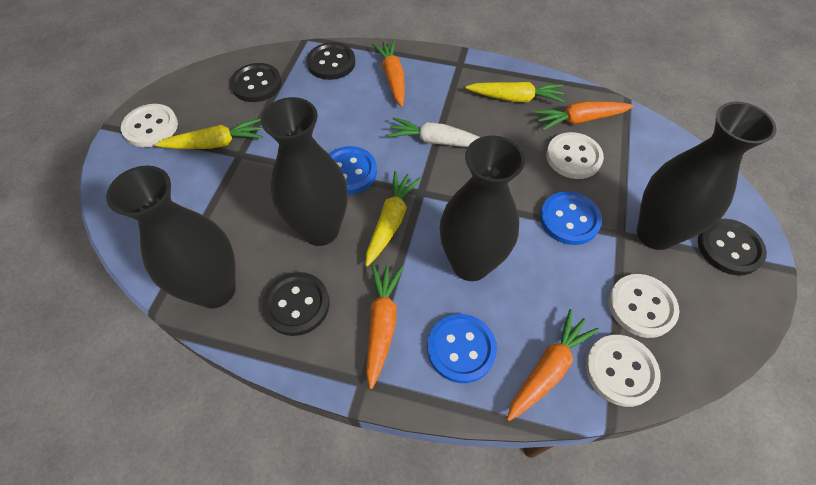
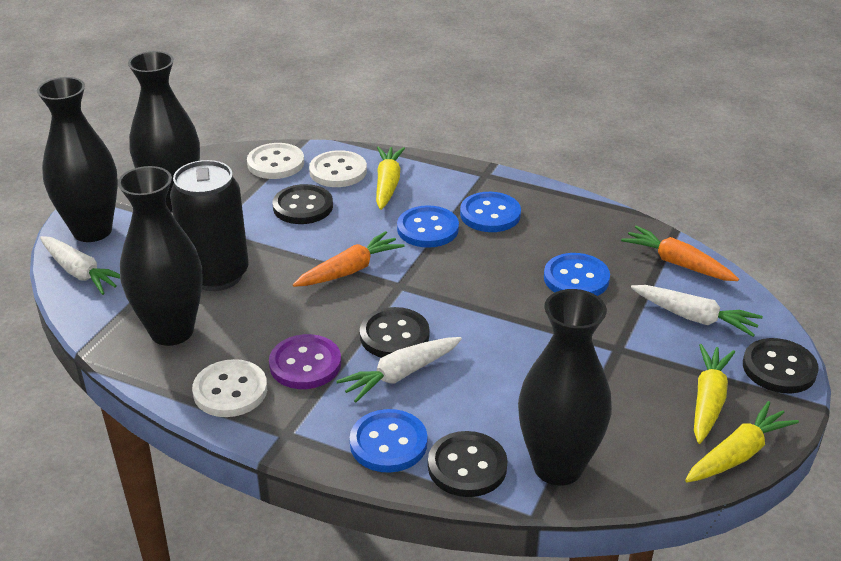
black can: 0 -> 1
blue button: 3 -> 4
orange carrot: 4 -> 2
purple button: 0 -> 1
white button: 4 -> 3
white carrot: 1 -> 3

